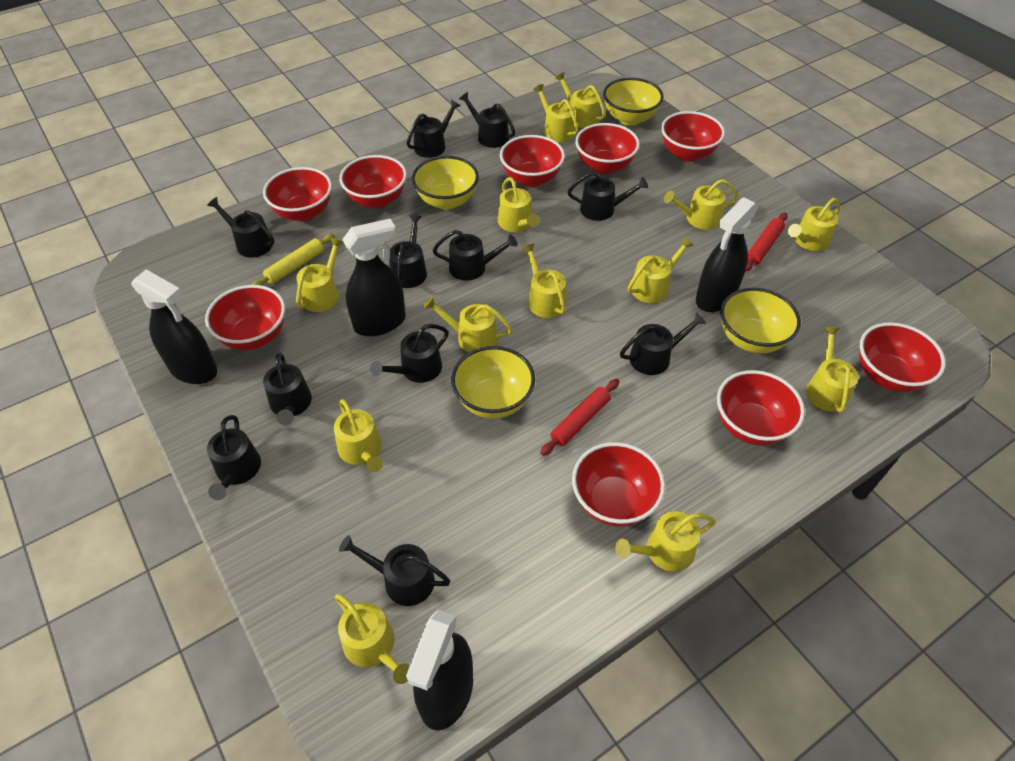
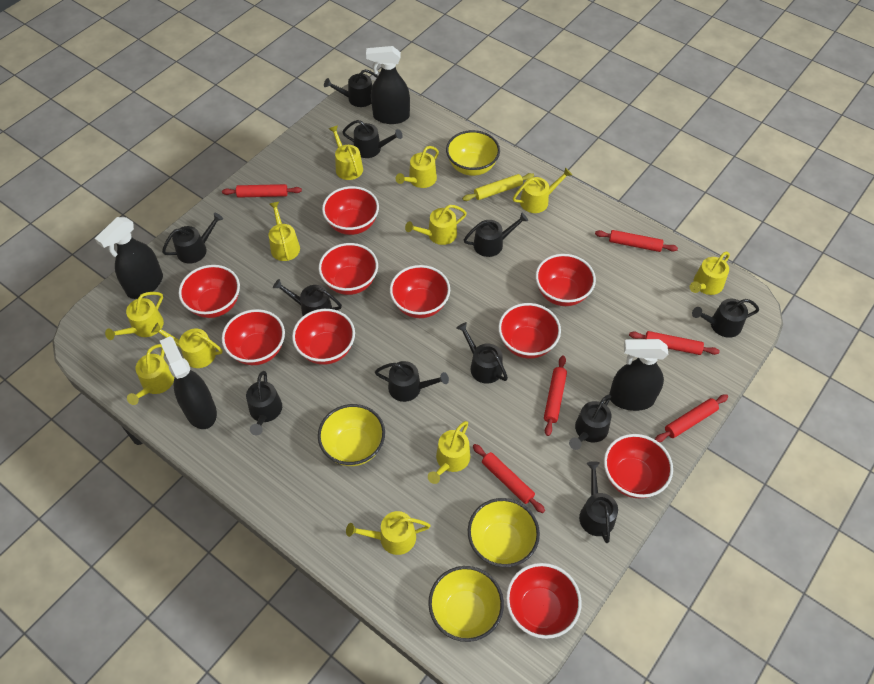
red bowl: 9 -> 10
red rolling pin: 2 -> 6
yellow watering can: 13 -> 11

